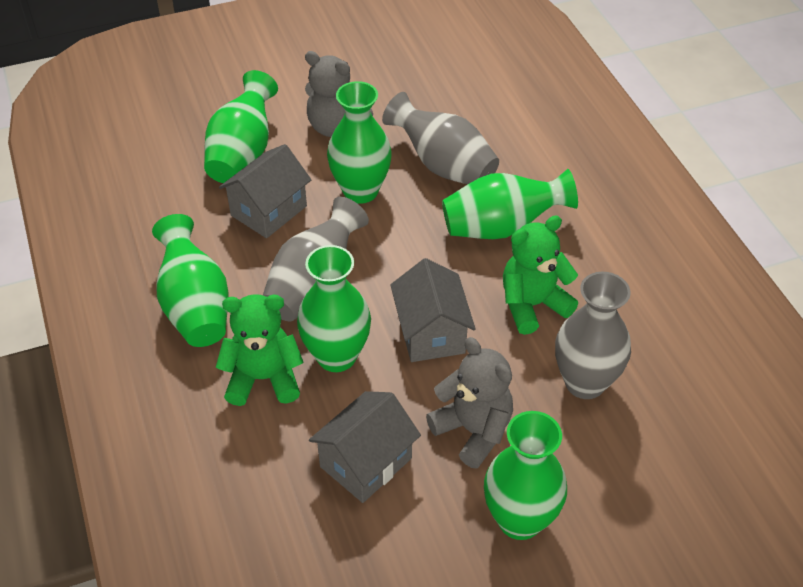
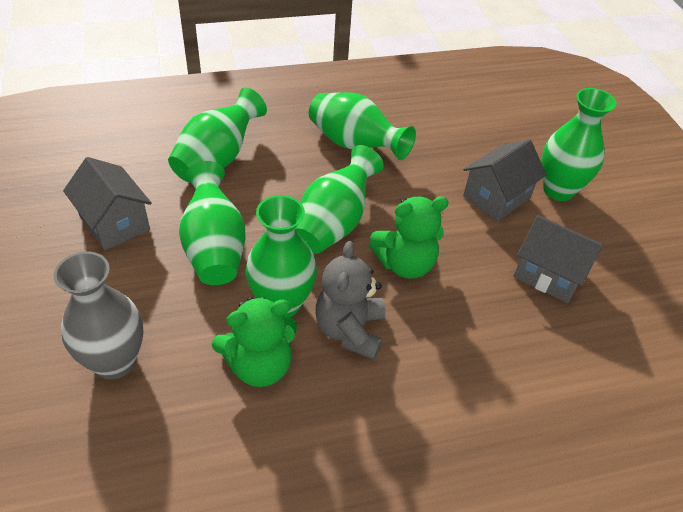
grey teddy bear: 2 -> 1
grey vase: 3 -> 1

